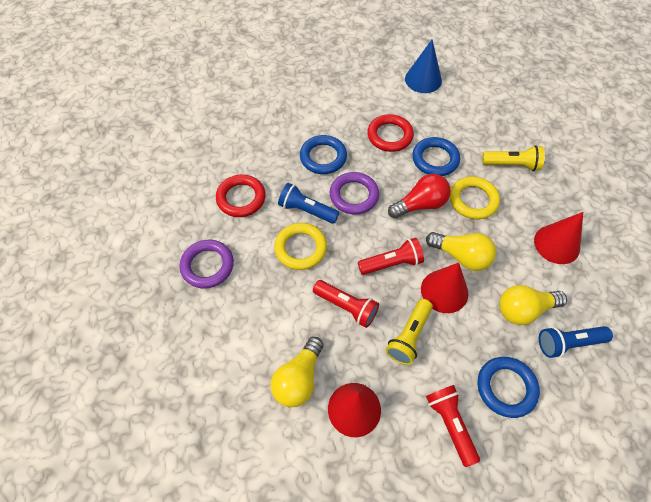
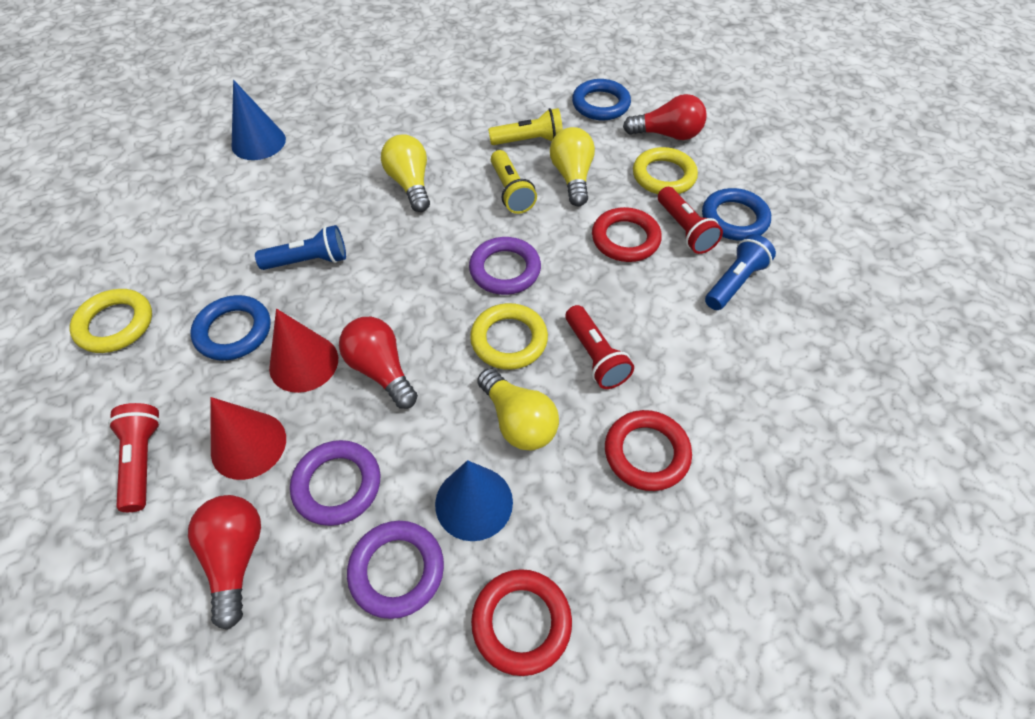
blue cone: 1 -> 2
purple ring: 2 -> 3
red cone: 3 -> 2
red light bulb: 1 -> 3
red ring: 2 -> 3
yellow ring: 2 -> 3

